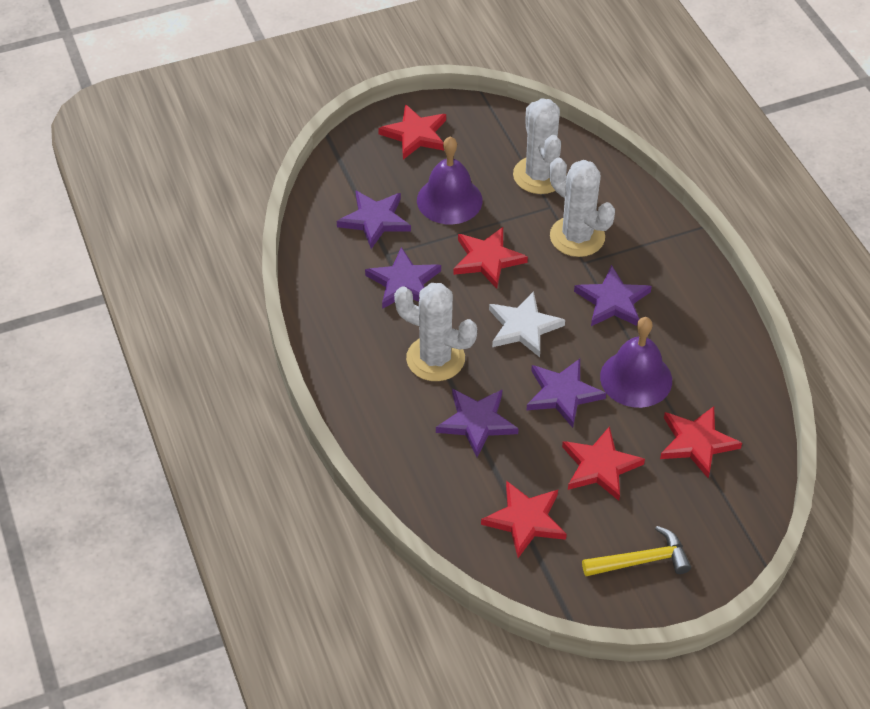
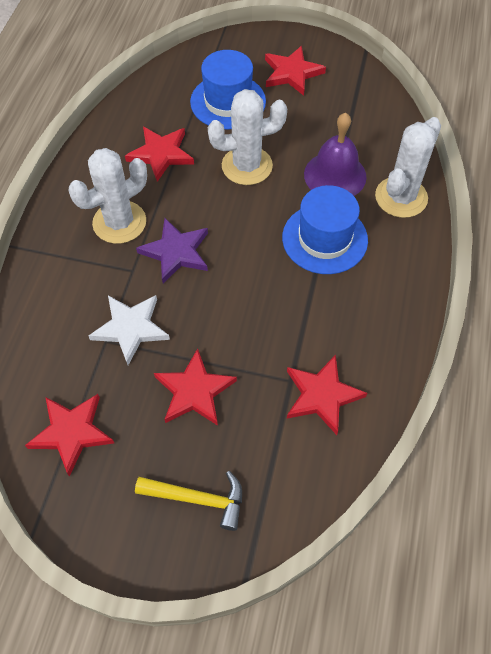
blue hat: 0 -> 2
purple bell: 2 -> 1
purple star: 5 -> 1

